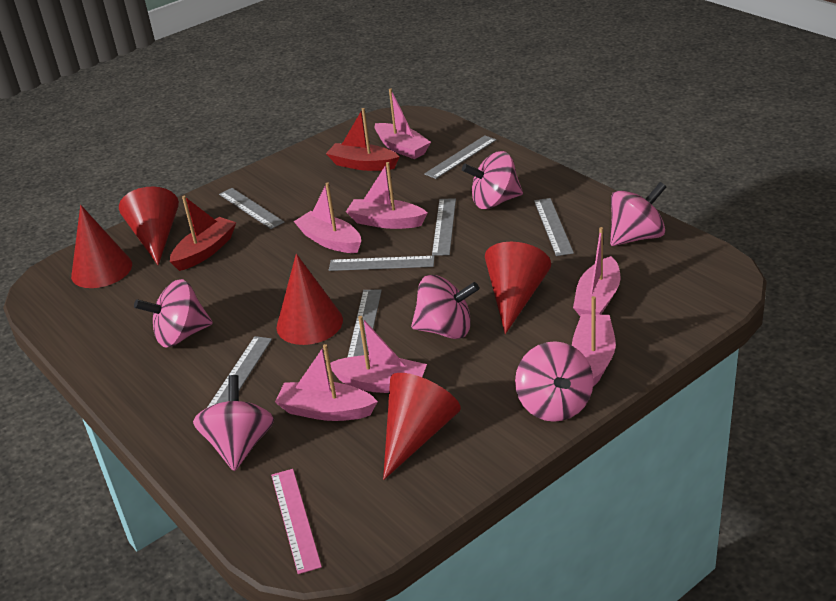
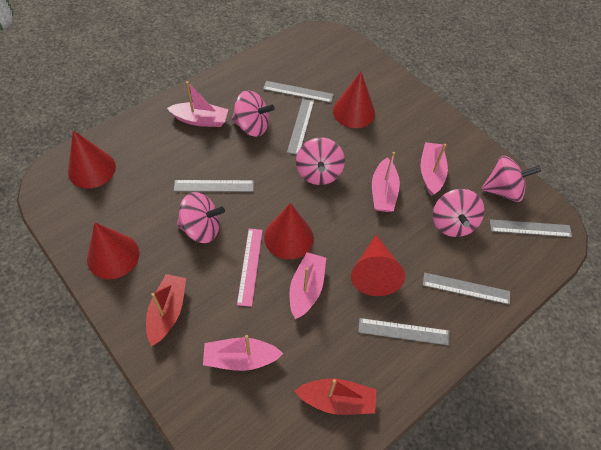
grey ruler: 7 -> 6
pink boat: 7 -> 5
pink spinning top: 6 -> 5

